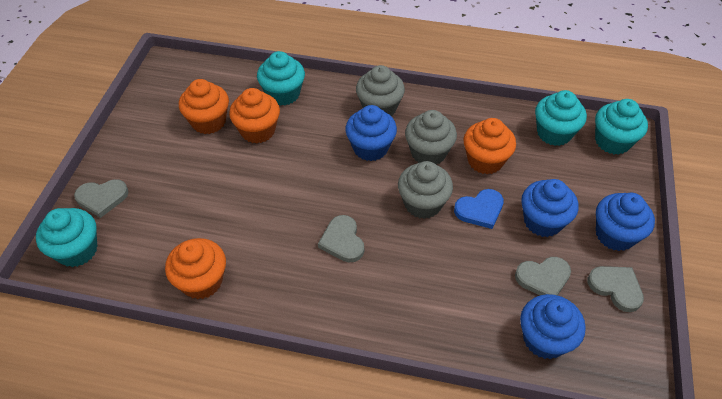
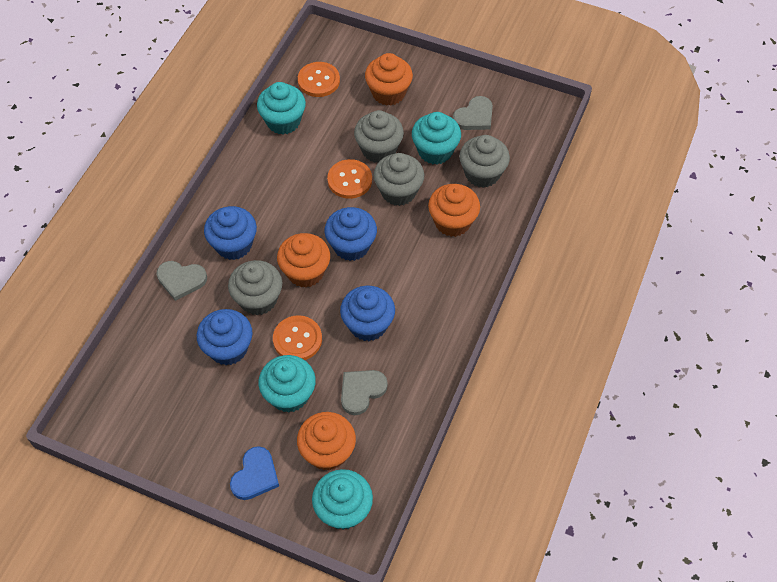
grey cupcake: 3 -> 4
grey heart: 4 -> 3
orange button: 0 -> 3

